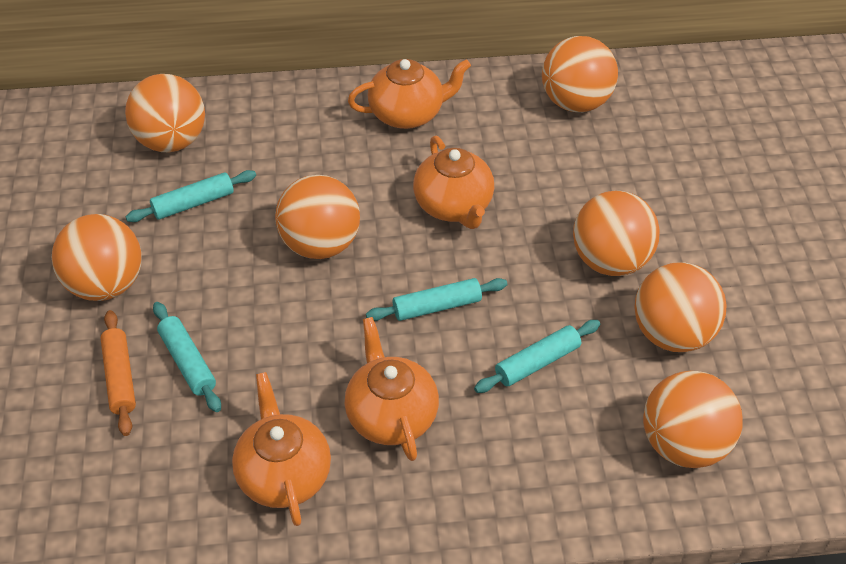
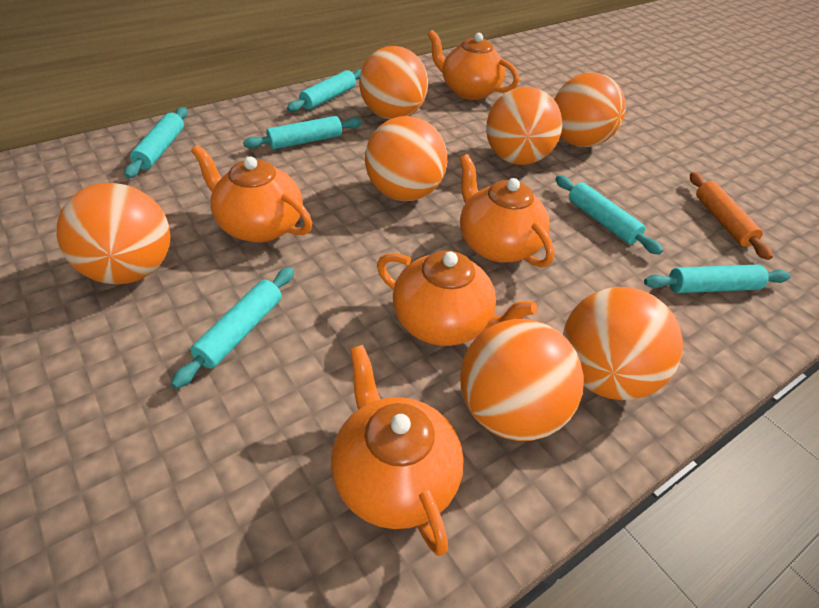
orange teapot: 4 -> 5
turquoise rolling pin: 4 -> 6

